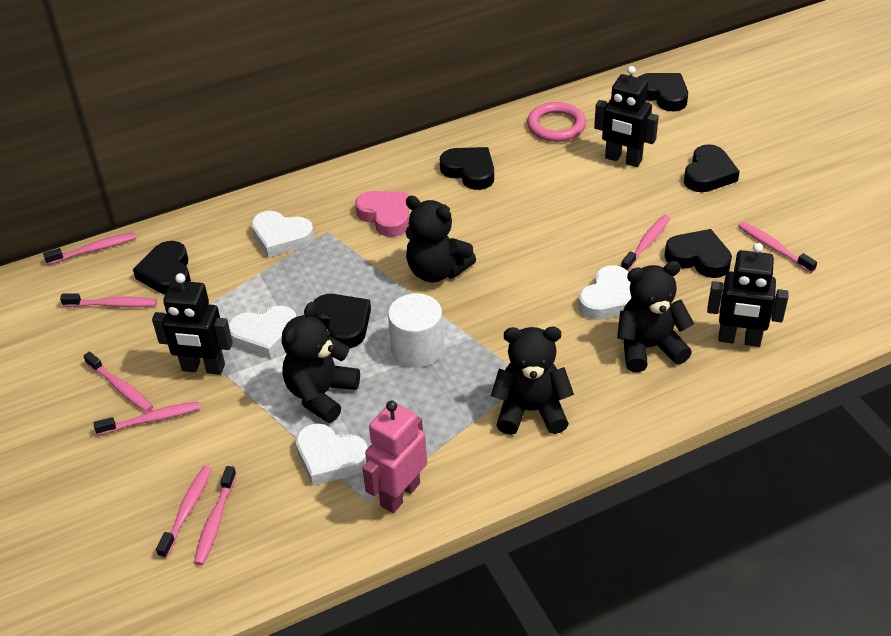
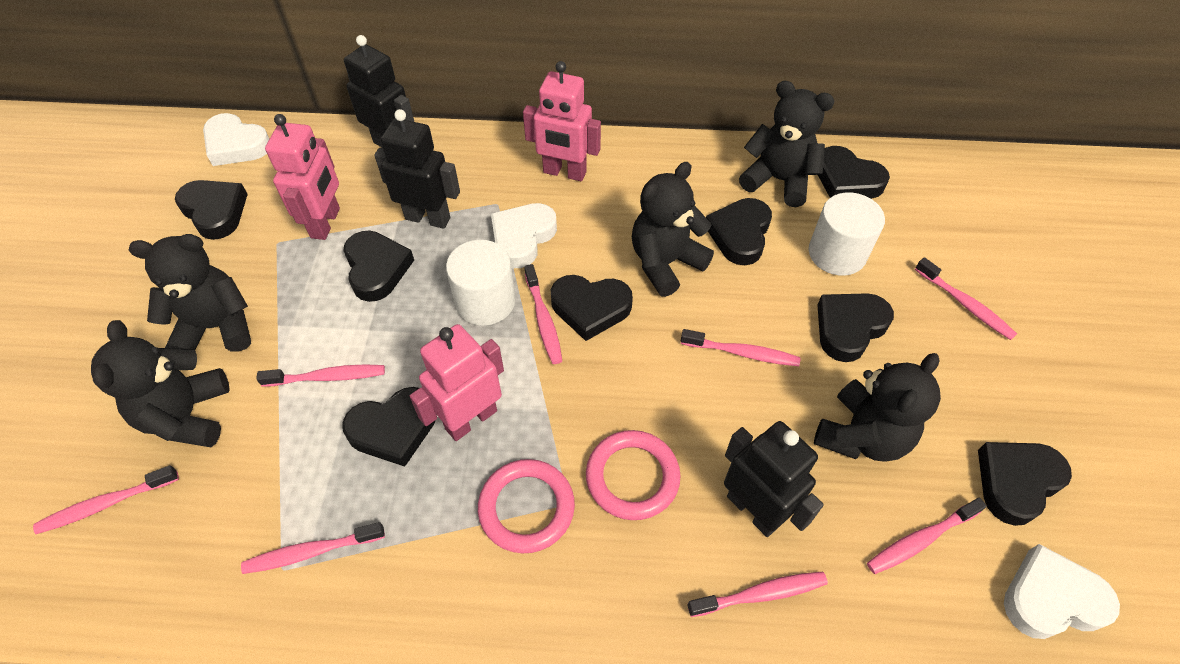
black heart: 6 -> 8
black teddy bear: 4 -> 5
pink heart: 1 -> 0
pink ring: 1 -> 2
pink robot: 1 -> 3
white cylinder: 1 -> 2
white heart: 4 -> 3

